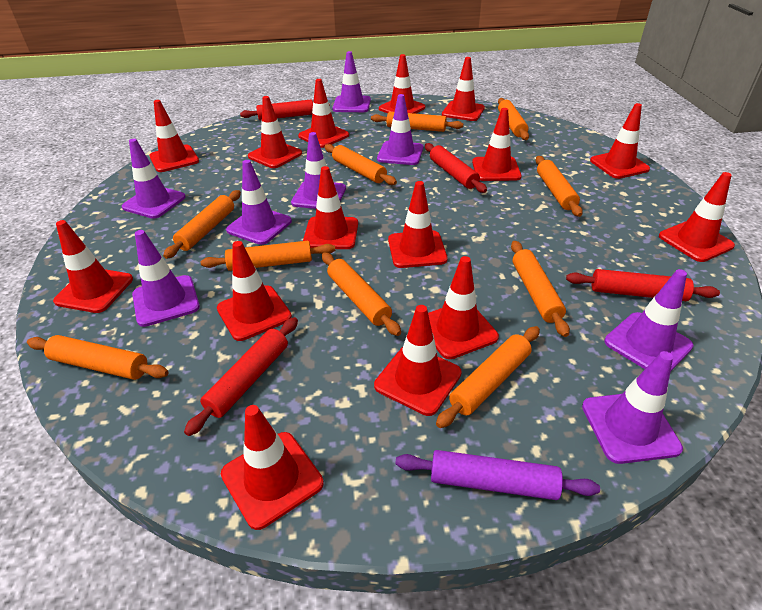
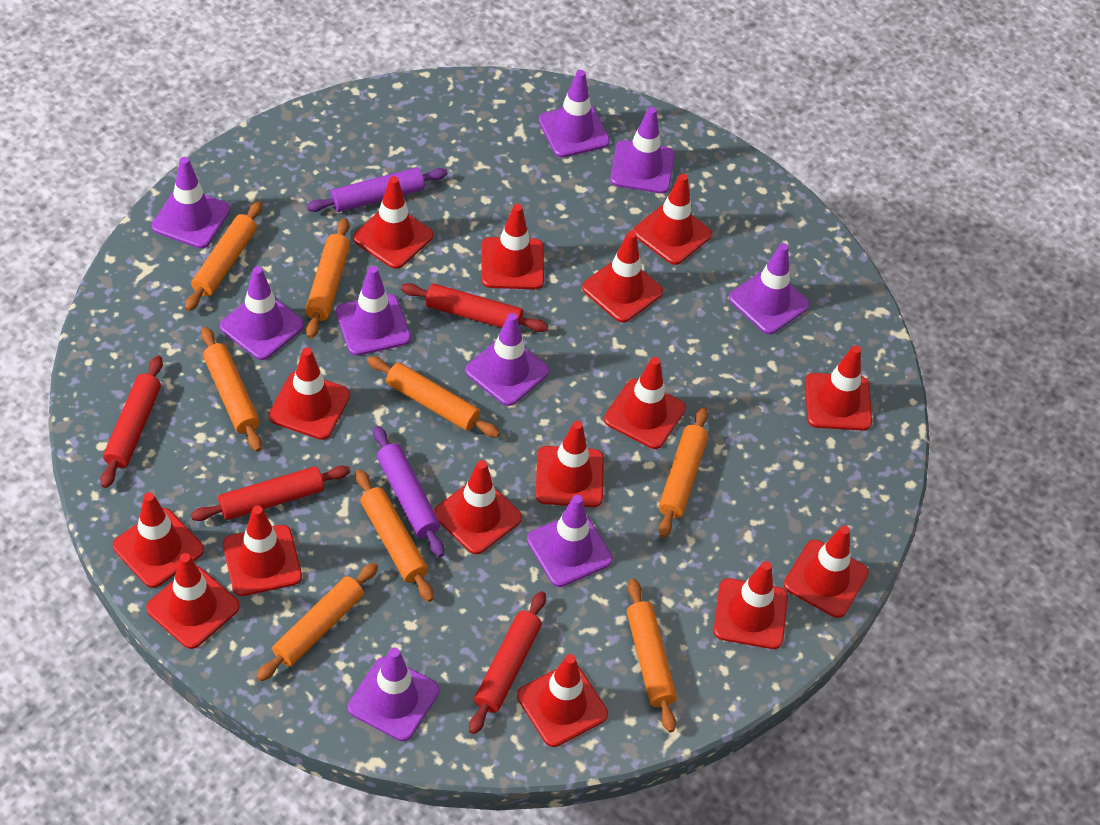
orange rolling pin: 10 -> 8
purple rolling pin: 1 -> 2
purple traffic cone: 8 -> 9

